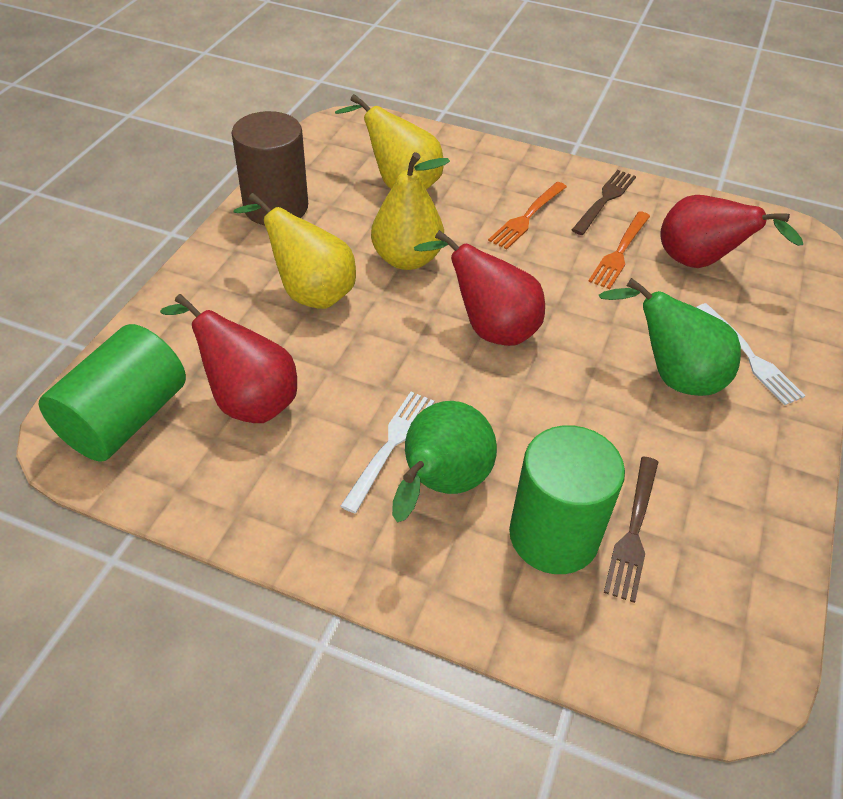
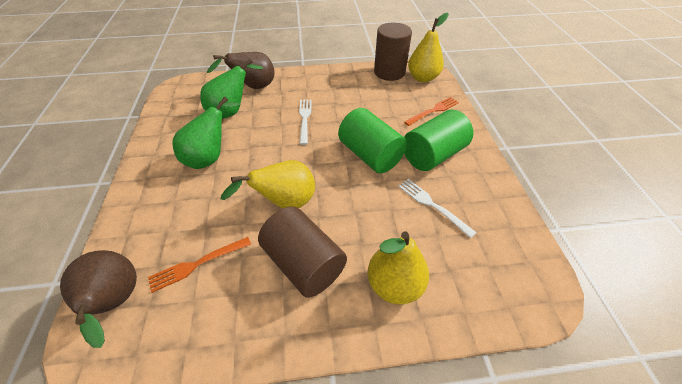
brown cylinder: 1 -> 2
brown fork: 2 -> 0
brown pear: 0 -> 2
red pear: 3 -> 0

